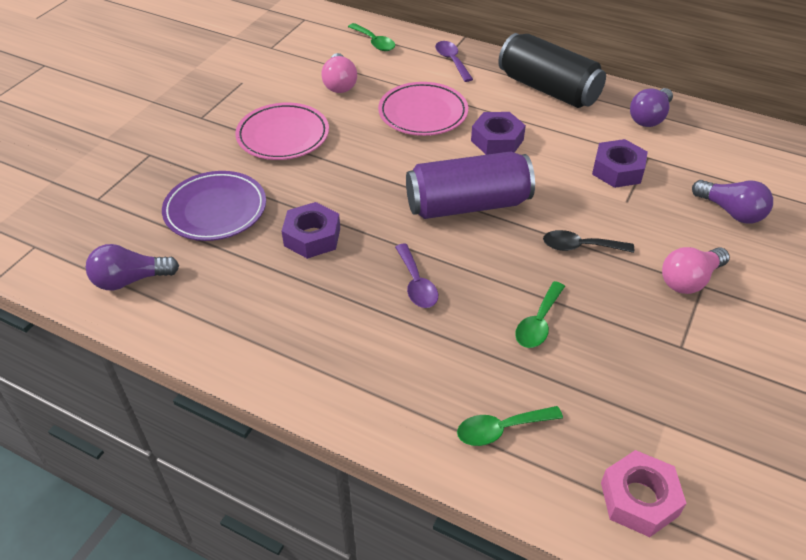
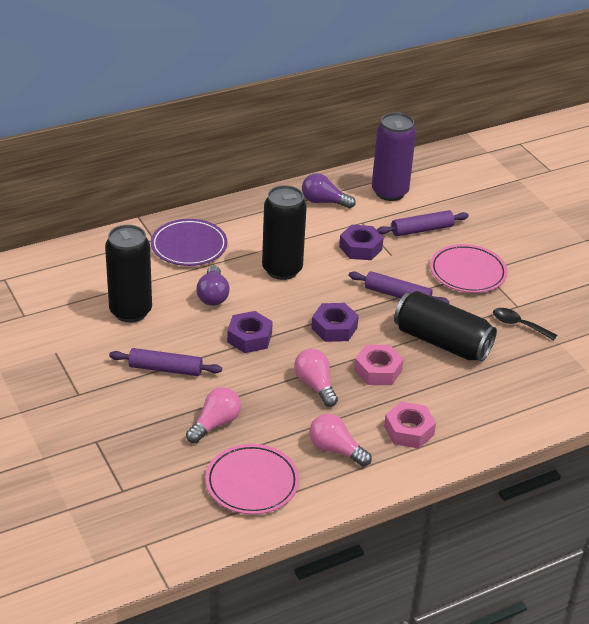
black can: 1 -> 3
green spoon: 3 -> 0
pink light bulb: 2 -> 3
pink nut: 1 -> 2
purple light bulb: 3 -> 2
purple rolling pin: 0 -> 3
purple spoon: 2 -> 0

